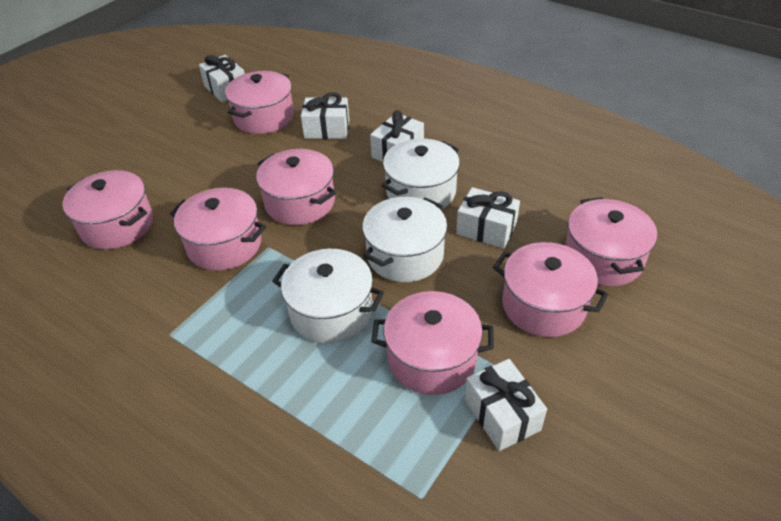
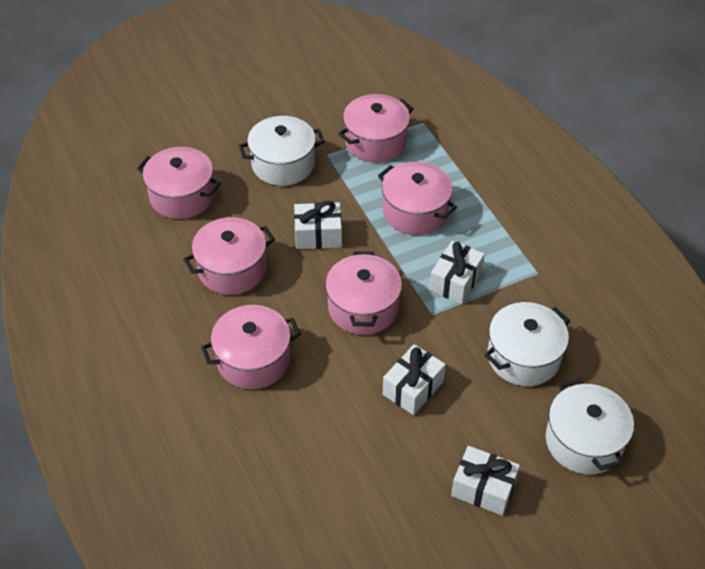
pink pot: 7 -> 6
white gift: 5 -> 4

